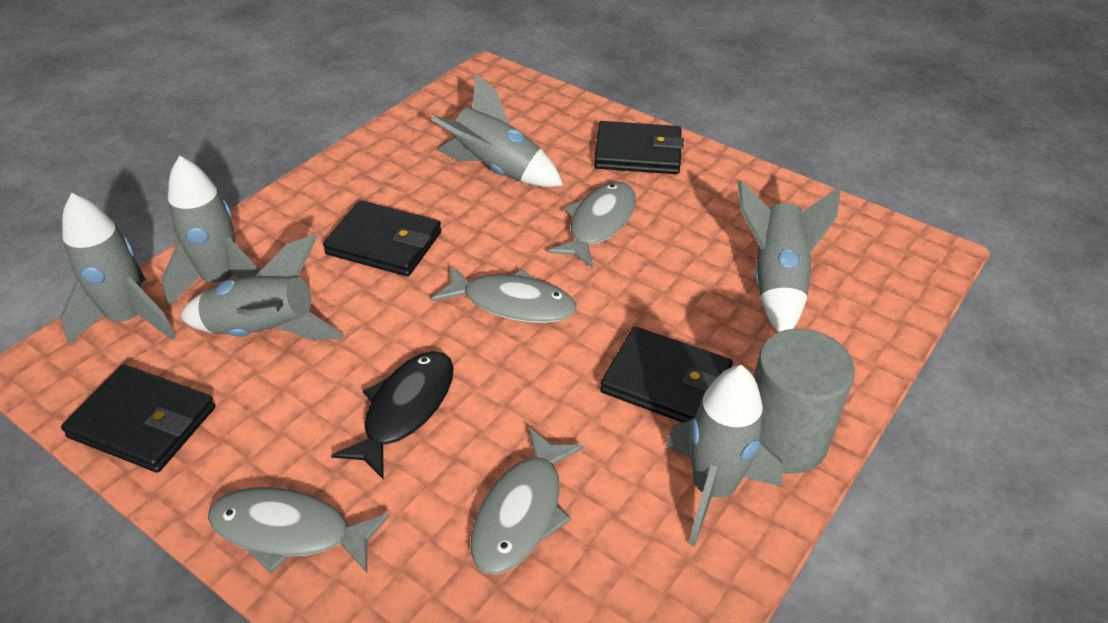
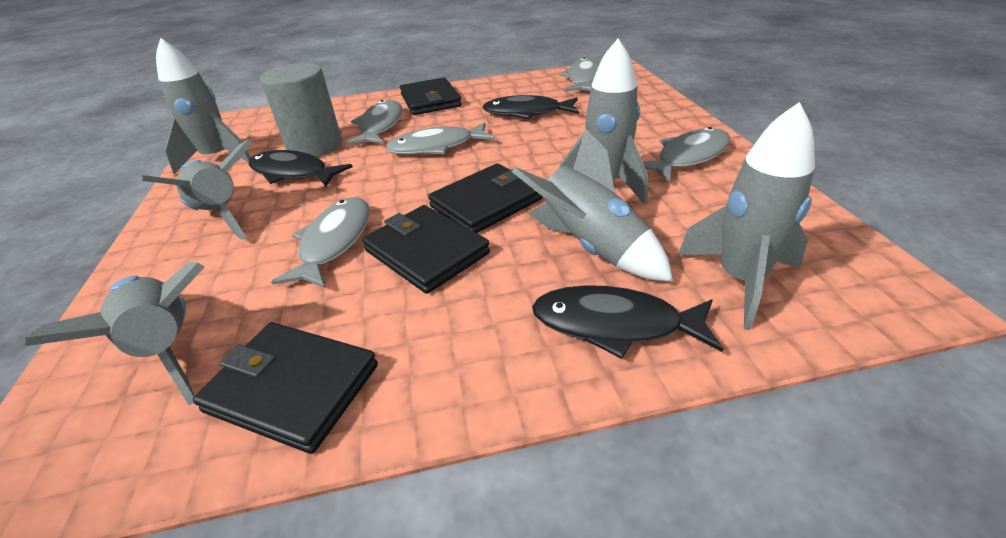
black fish: 1 -> 3
grey fish: 4 -> 5

